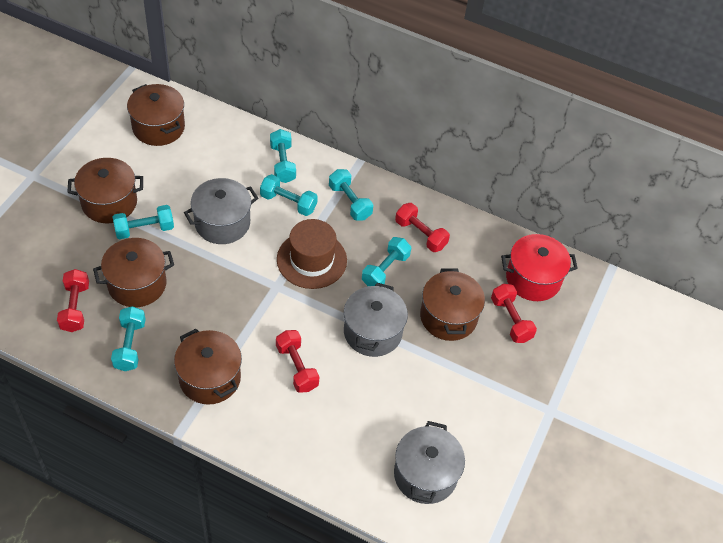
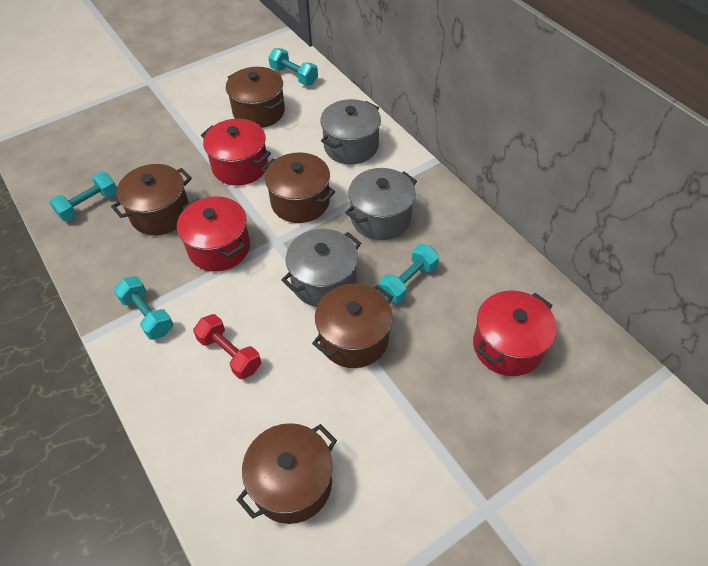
brown hat: 1 -> 0
red dumbbell: 4 -> 1
red pot: 1 -> 3
turquoise dumbbell: 6 -> 4

